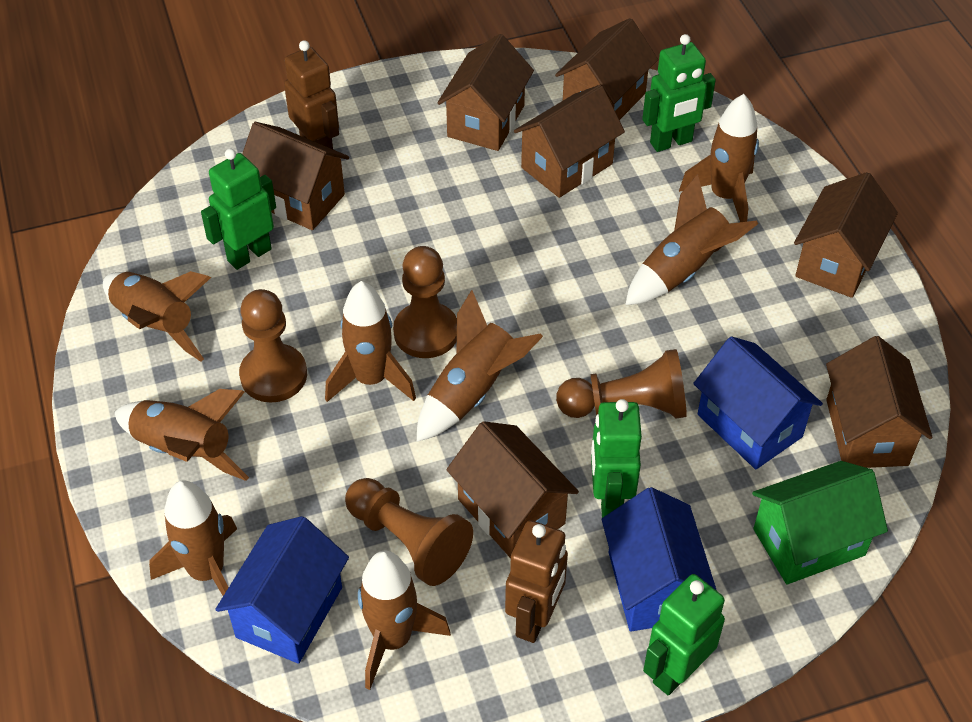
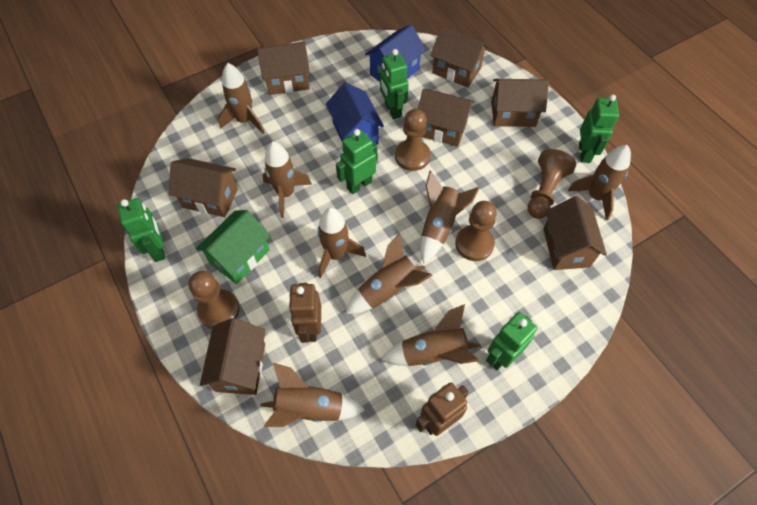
blue house: 3 -> 2
green robot: 4 -> 5

